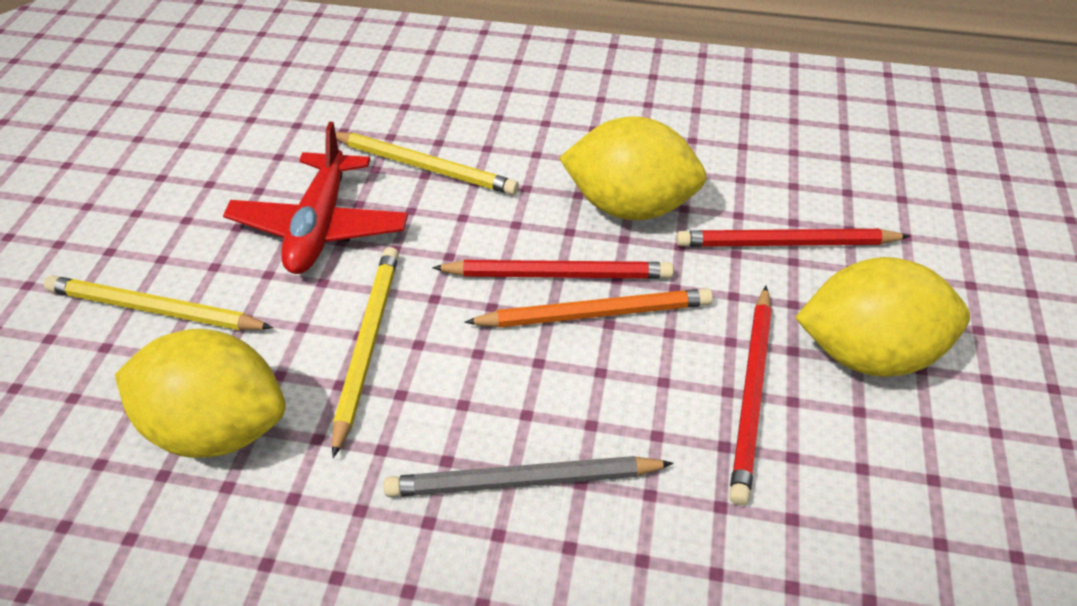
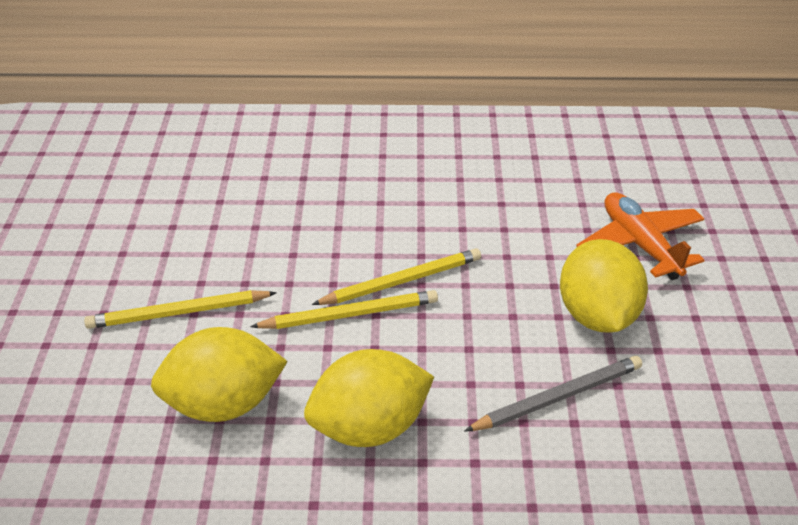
orange pencil: 1 -> 0
orange plane: 0 -> 1
red pencil: 3 -> 0
red plane: 1 -> 0

